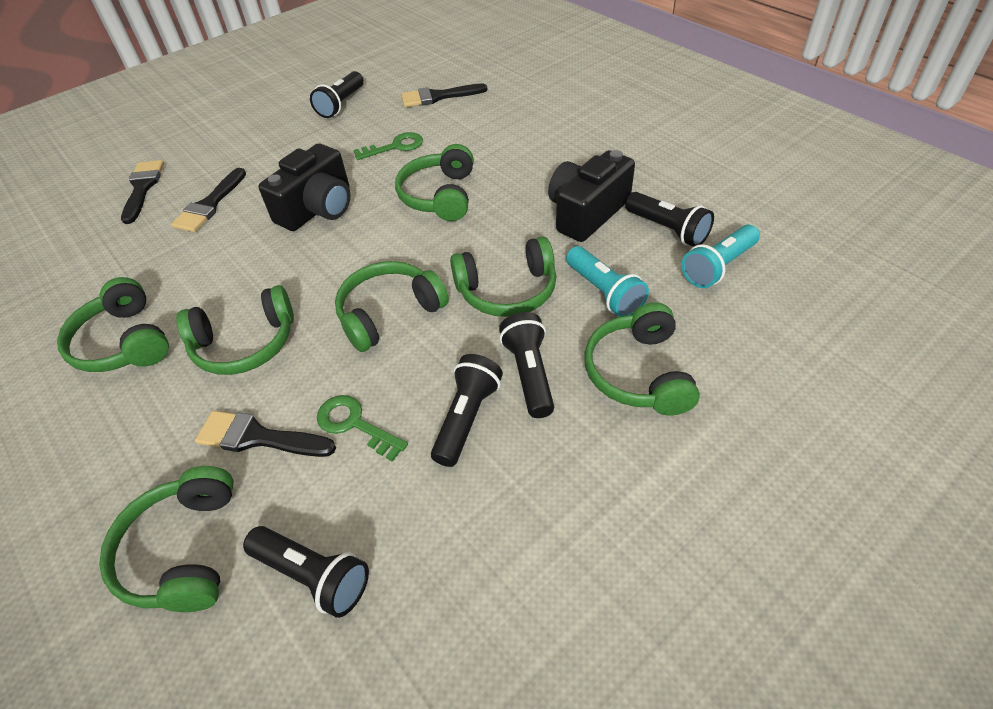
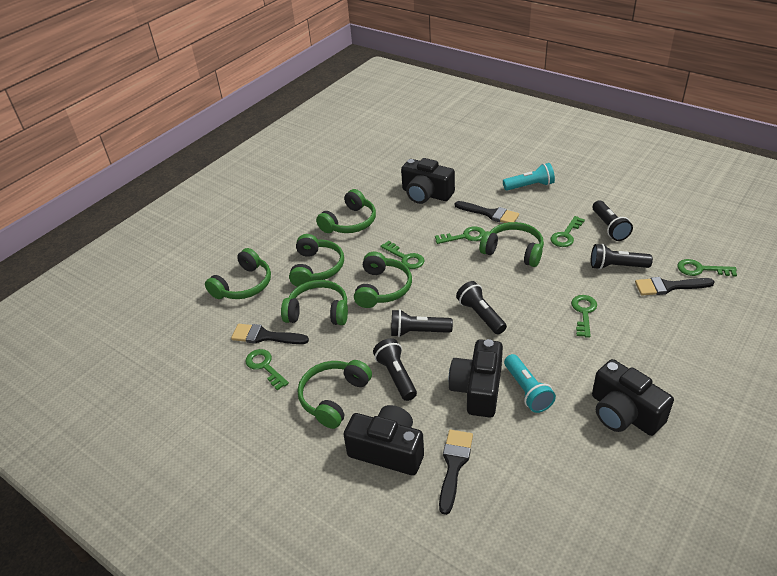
black camera: 2 -> 4
green key: 2 -> 6

